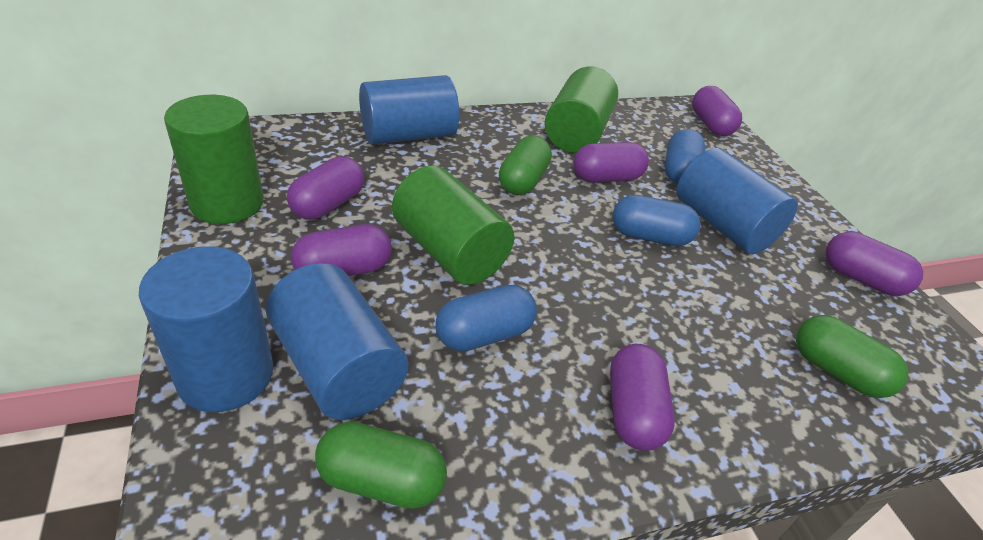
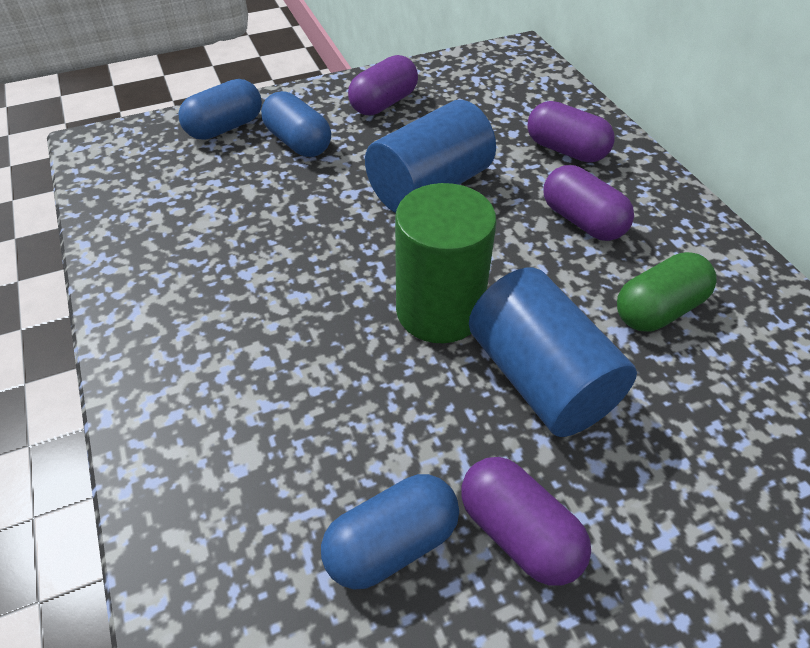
blue cylinder: 4 -> 2
green capsule: 3 -> 1
green cylinder: 3 -> 1
purple capsule: 6 -> 4

